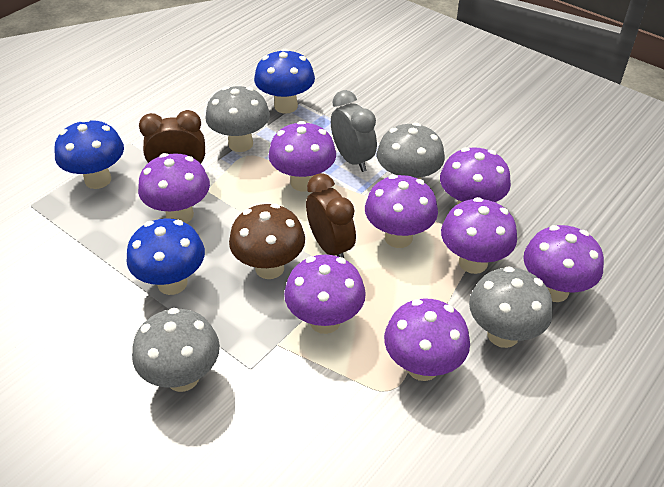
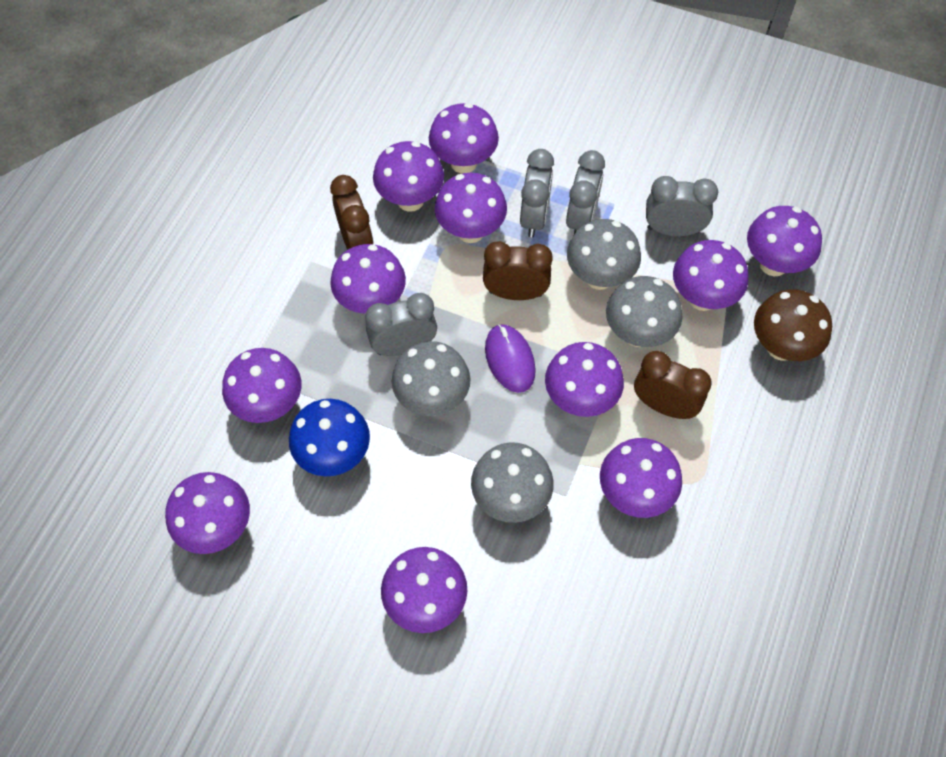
blue mushroom: 3 -> 1
brown clock: 2 -> 3
grey clock: 1 -> 4
purple mouse: 0 -> 1
purple mushroom: 8 -> 11

